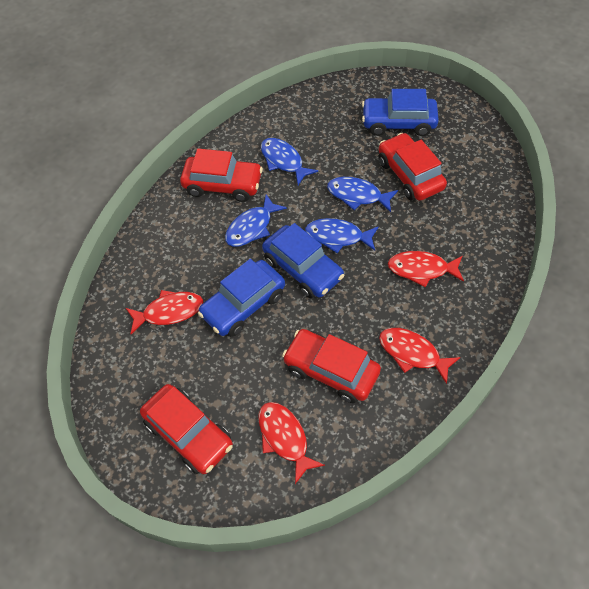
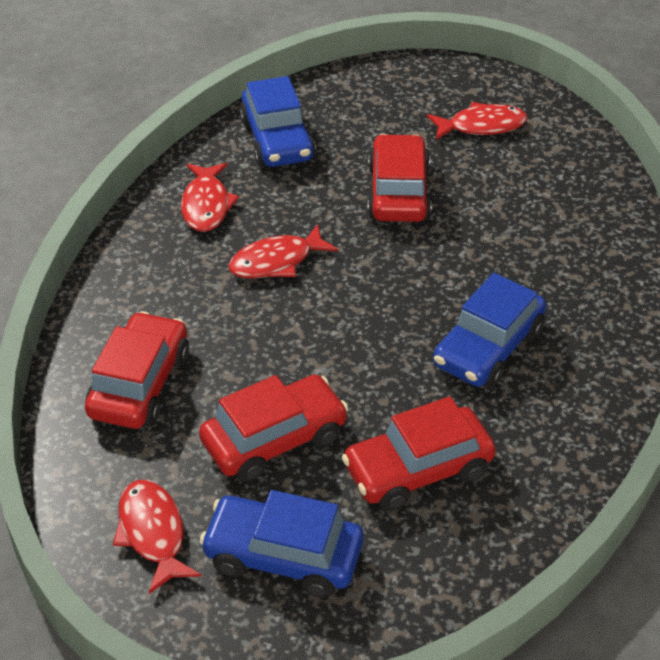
blue fish: 4 -> 0

